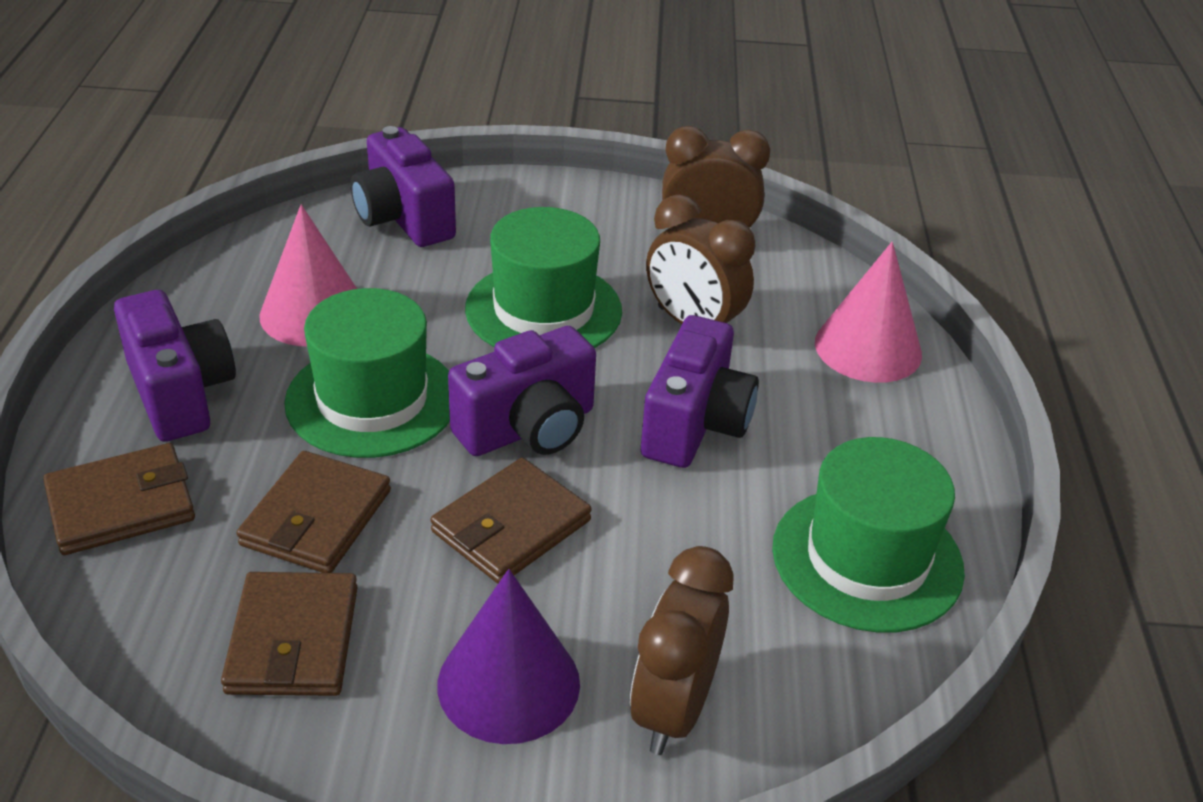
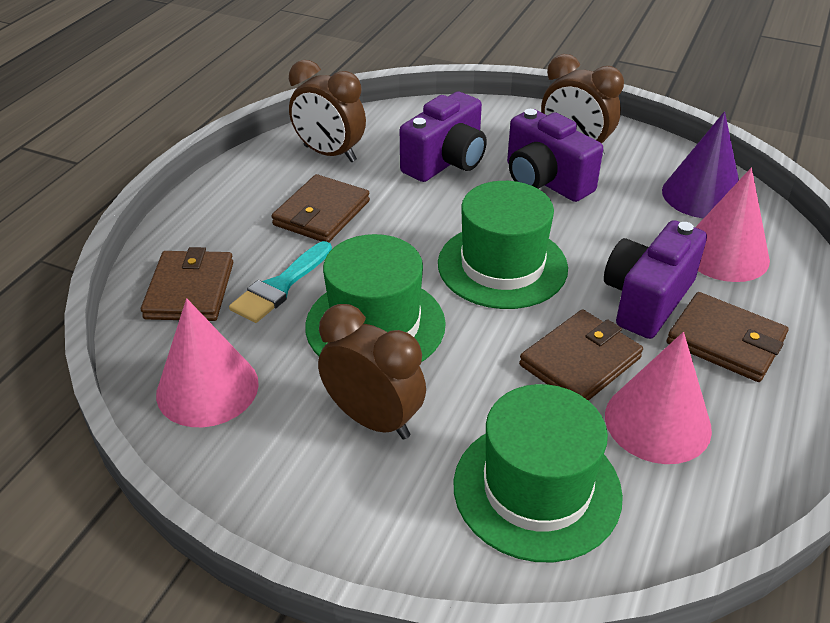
pink cone: 2 -> 3
purple camera: 4 -> 3
turquoise brush: 0 -> 1

